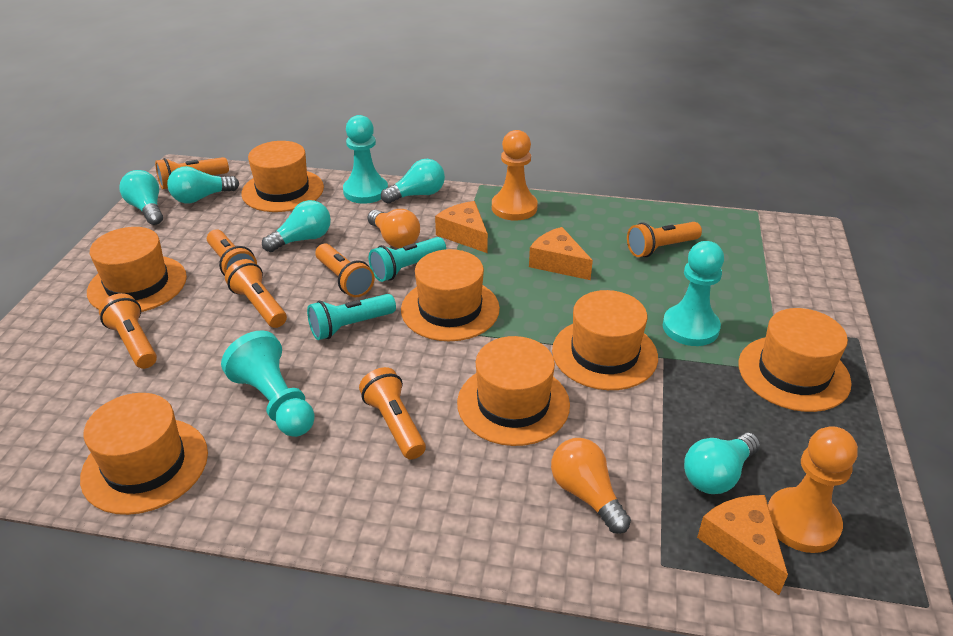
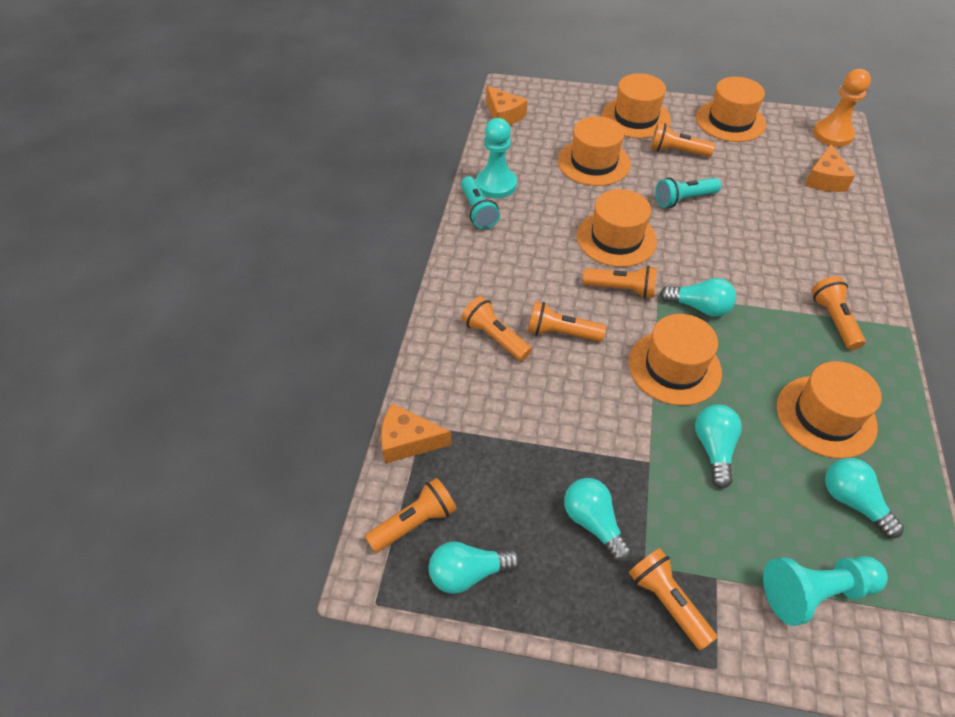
orange hat: 7 -> 6
orange light bulb: 2 -> 0
orange pawn: 2 -> 1
turquoise pawn: 3 -> 2

